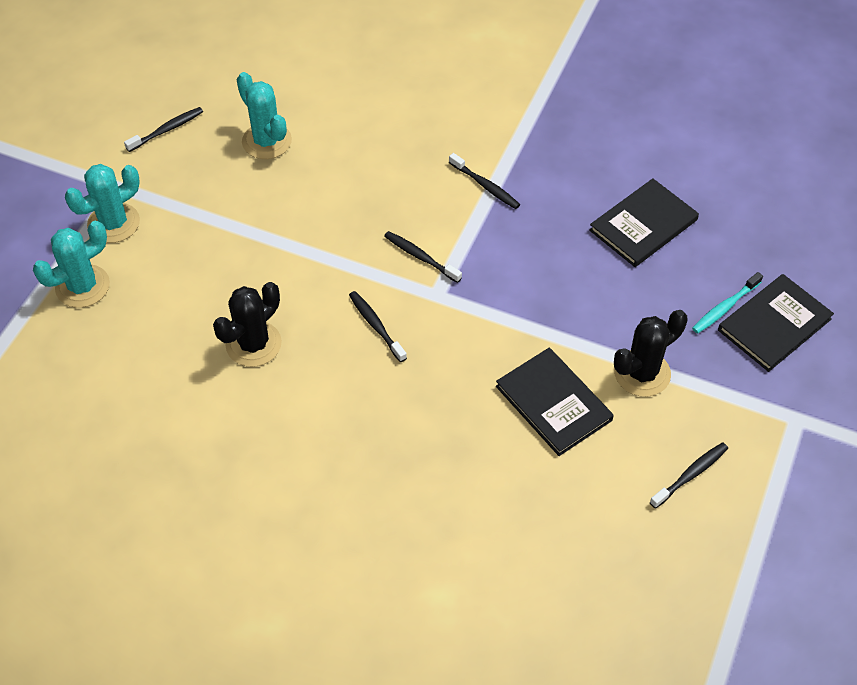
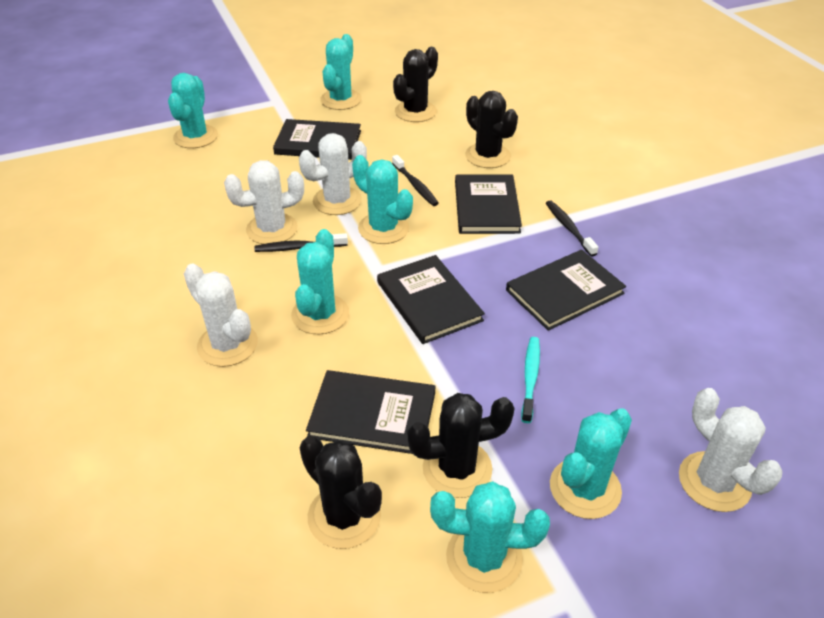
black book: 3 -> 5
black cactus: 2 -> 4
black toothbrush: 5 -> 3
turquoise cactus: 3 -> 6
white cactus: 0 -> 4

